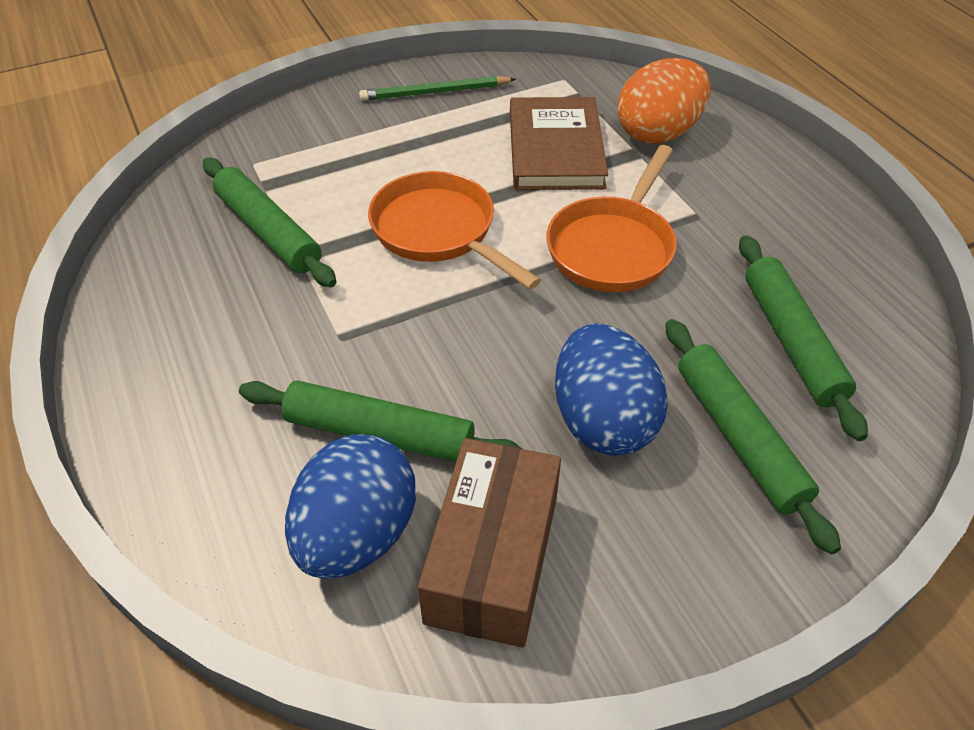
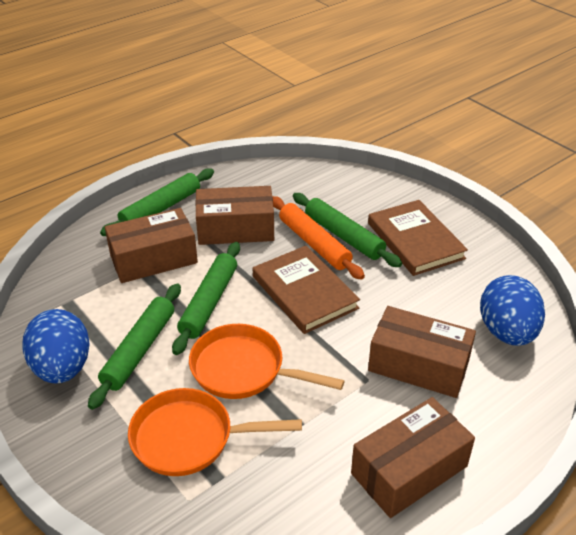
brown book: 1 -> 2
brown box: 1 -> 4
green pencil: 1 -> 0
orange egg: 1 -> 0
orange rolling pin: 0 -> 1

